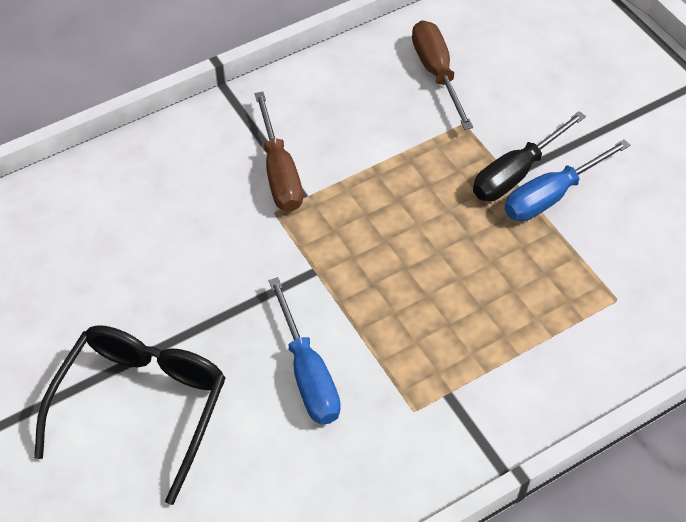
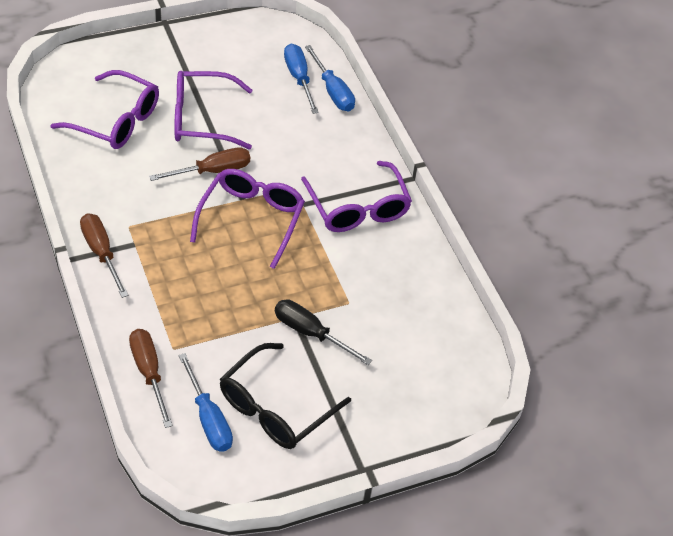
blue screwdriver: 2 -> 3
brown screwdriver: 2 -> 3
purple glasses: 0 -> 4

